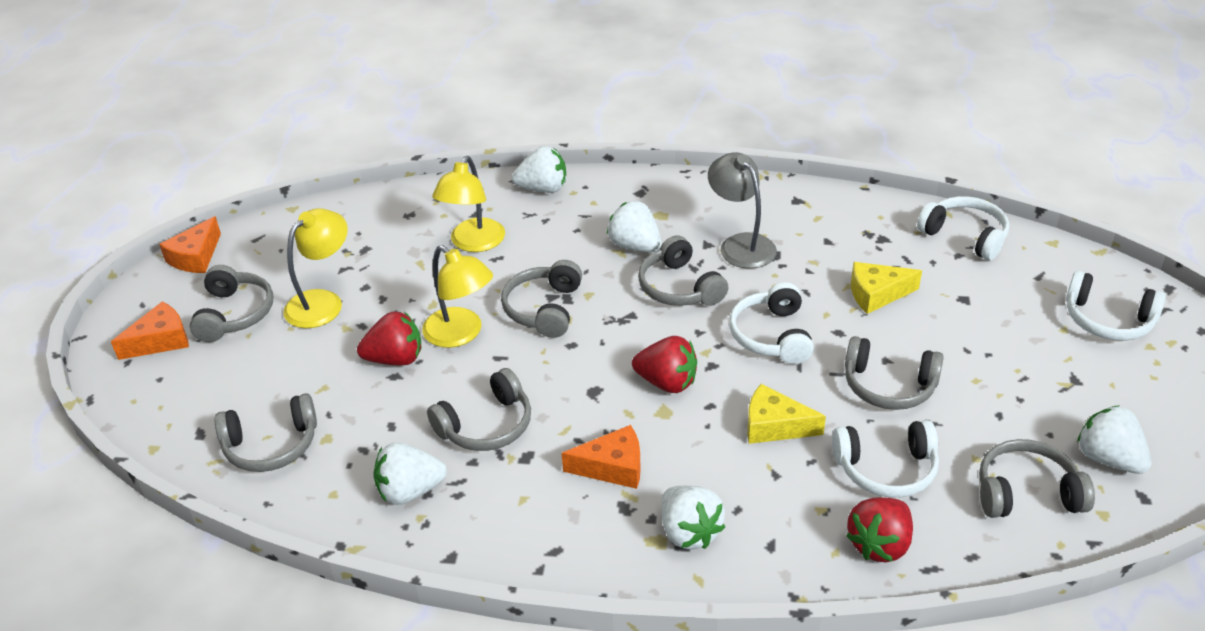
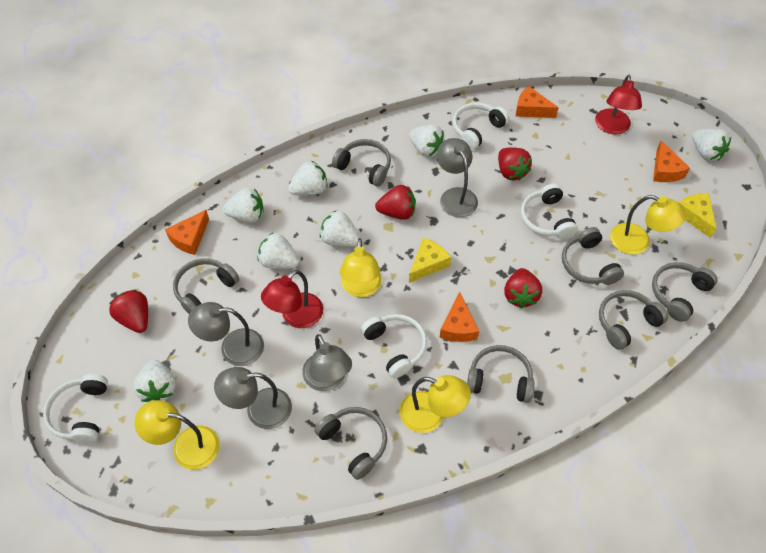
grey lamp: 1 -> 4
orange cheese: 3 -> 4
red lamp: 0 -> 2
red strawberry: 3 -> 4
white strawberry: 5 -> 7
yellow lamp: 3 -> 4

